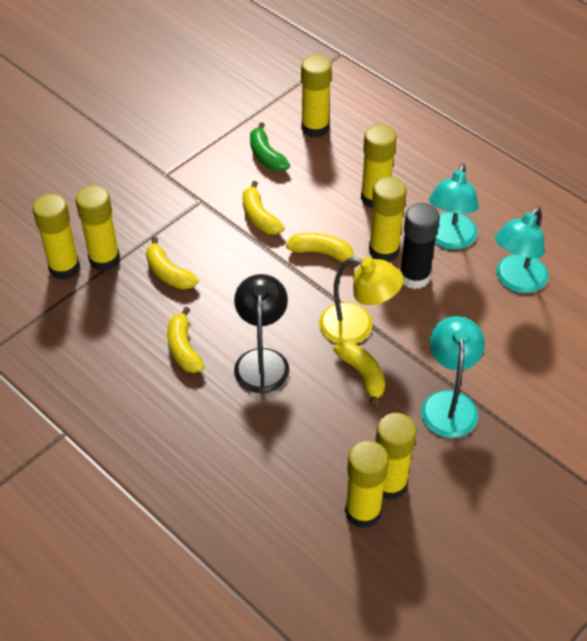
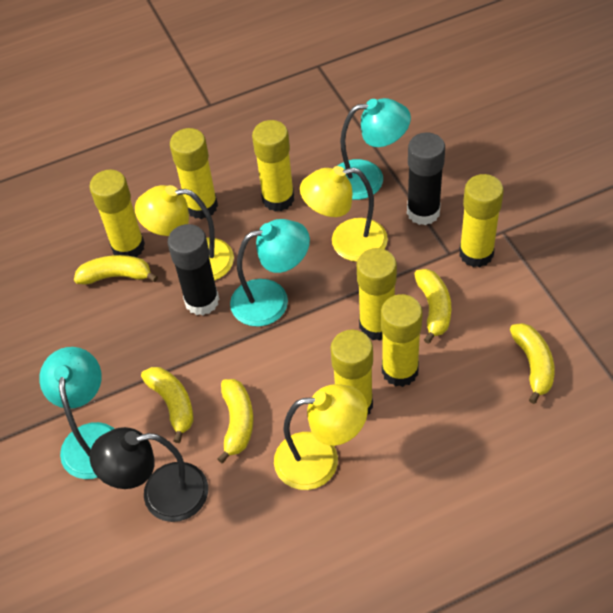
black glue stick: 1 -> 2
green banana: 1 -> 0
yellow lamp: 1 -> 3

